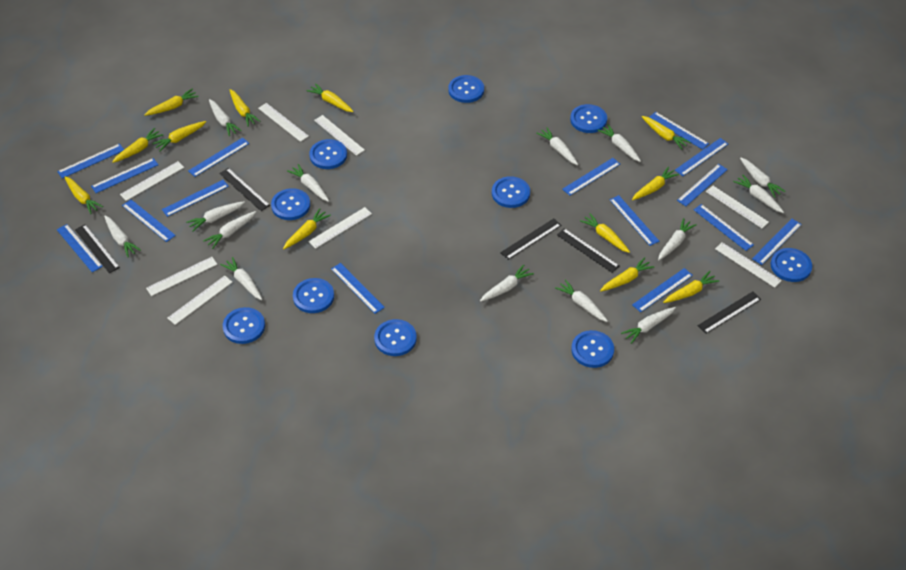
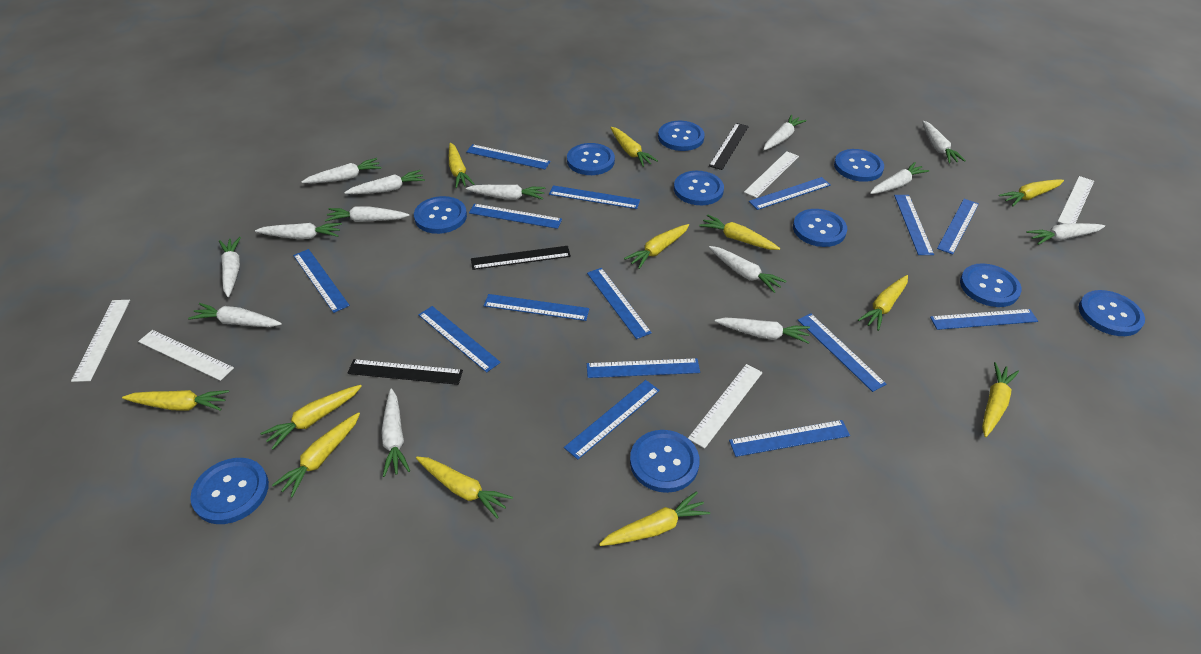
black ruler: 5 -> 3
white ruler: 8 -> 5

